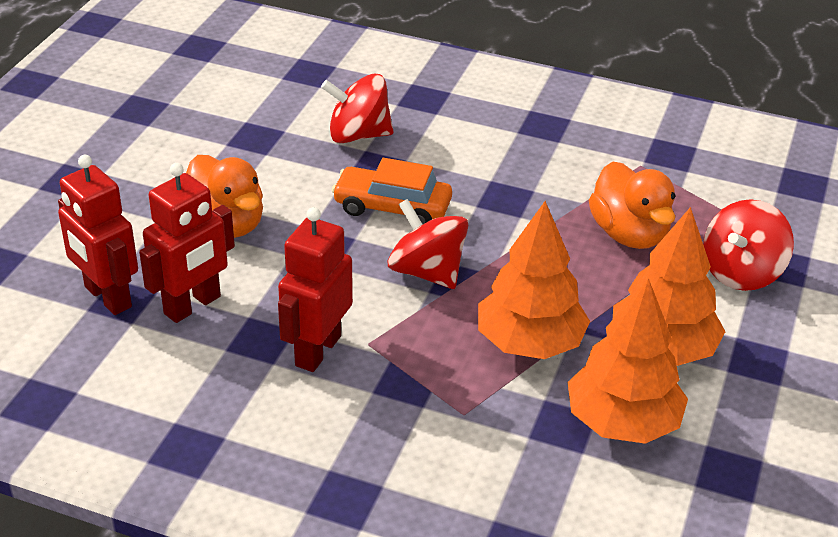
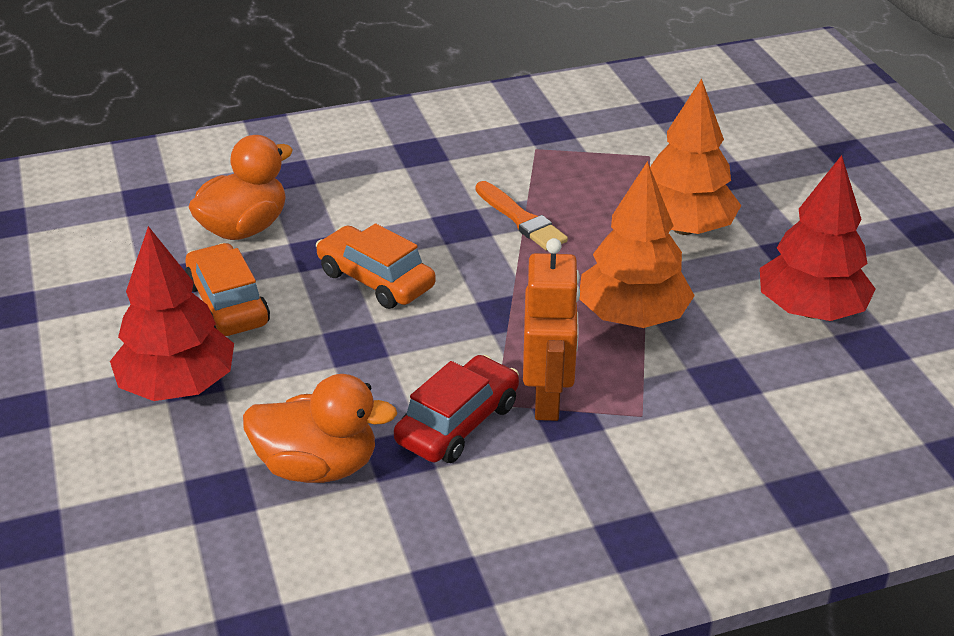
orange brush: 0 -> 1
orange car: 1 -> 2
orange robot: 0 -> 1
orange tree: 3 -> 2
red car: 0 -> 1
red robot: 3 -> 0
red spinning top: 3 -> 0
red tree: 0 -> 2

